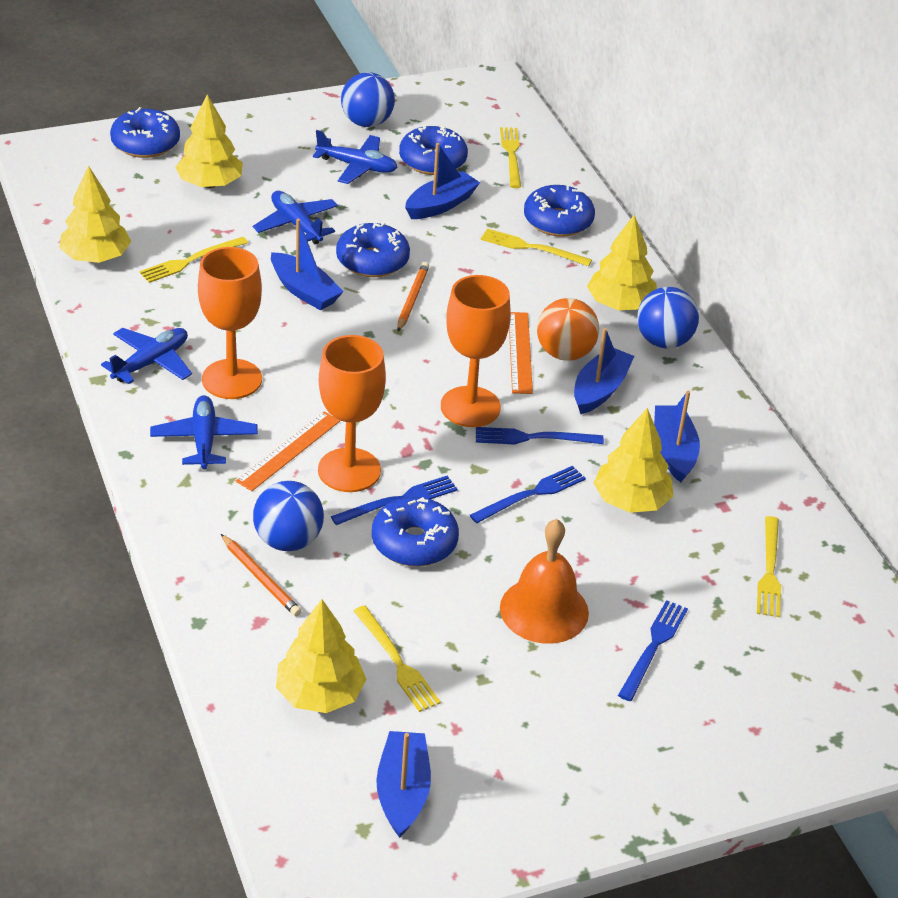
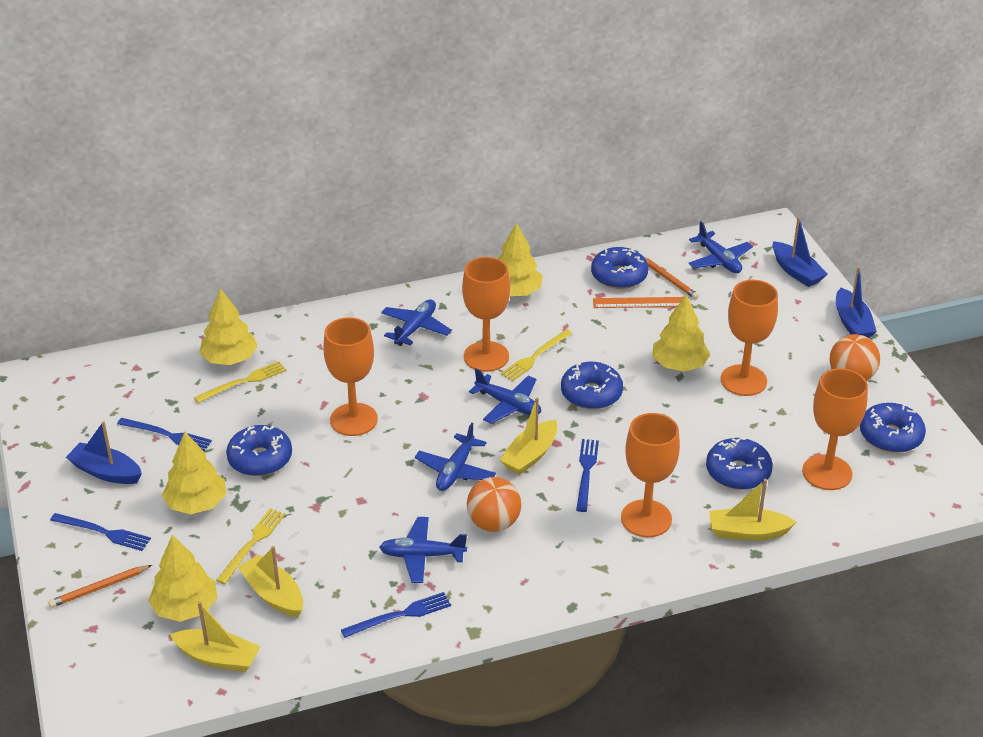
blue ball: 3 -> 0
blue boat: 5 -> 3
blue plane: 4 -> 5
orange ball: 1 -> 2
orange bell: 1 -> 0
orange goblet: 3 -> 5
orange ruler: 2 -> 1
yellow boat: 0 -> 4
yellow fork: 5 -> 3

